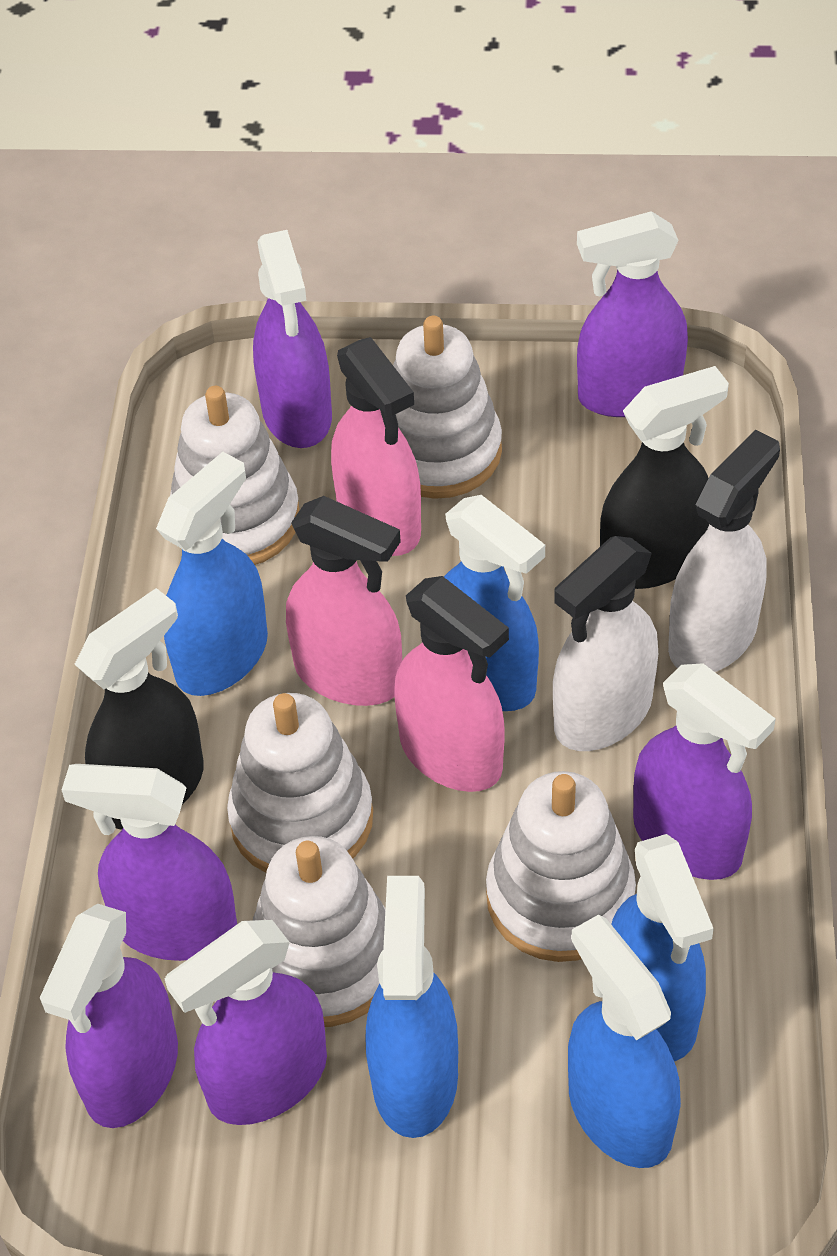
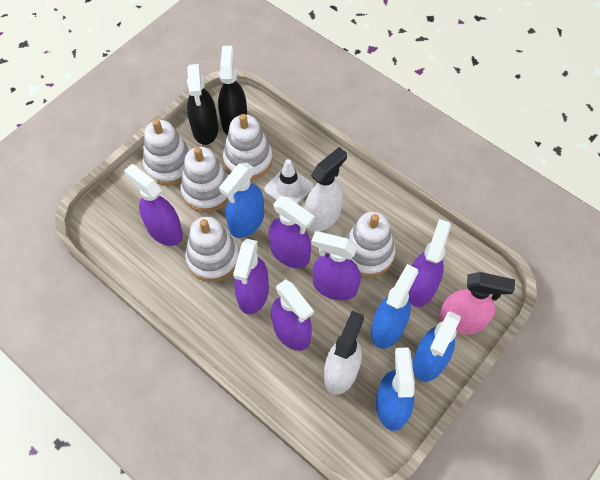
blue spray bottle: 5 -> 4
pink spray bottle: 3 -> 1
white traffic cone: 0 -> 1

